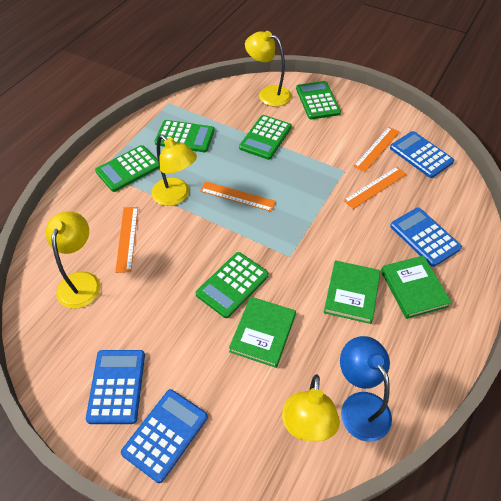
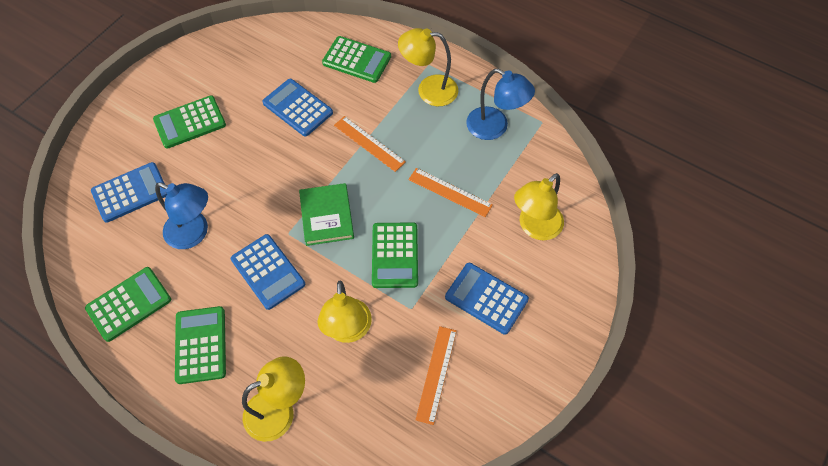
blue lamp: 1 -> 2
green book: 3 -> 1
orange ruler: 4 -> 3

